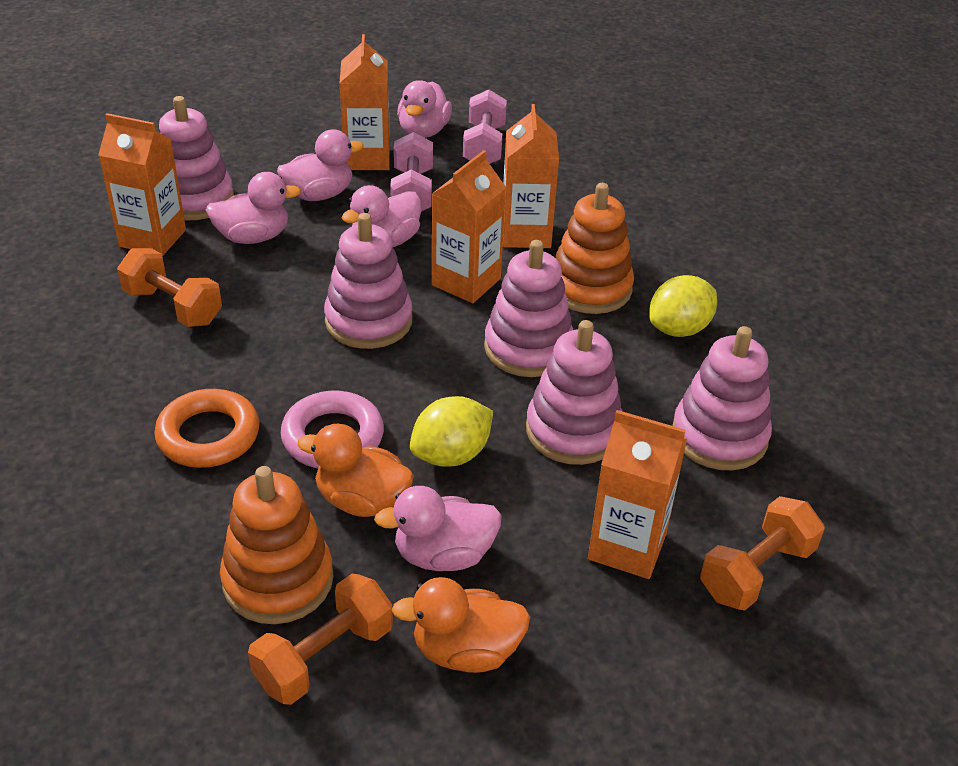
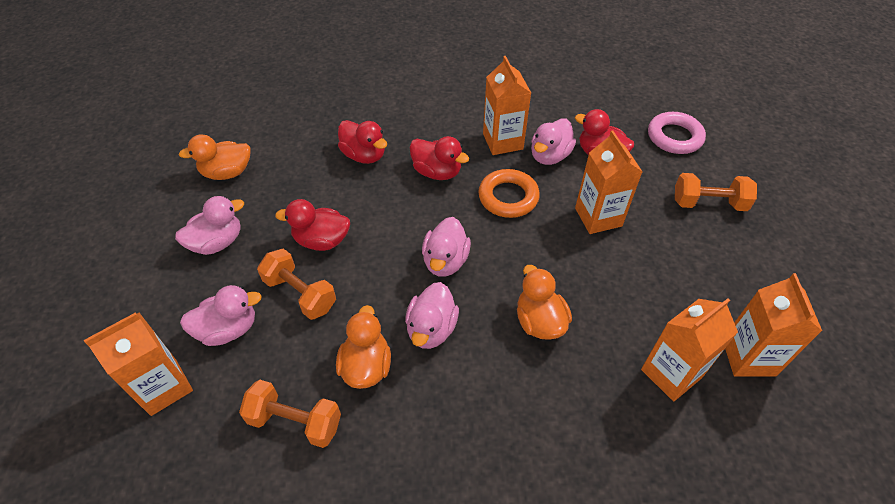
orange duck: 2 -> 3
orange stacking toy: 2 -> 0
pink dumbbell: 2 -> 0
pink stacking toy: 5 -> 0
red duck: 0 -> 4
yellow lemon: 2 -> 0

